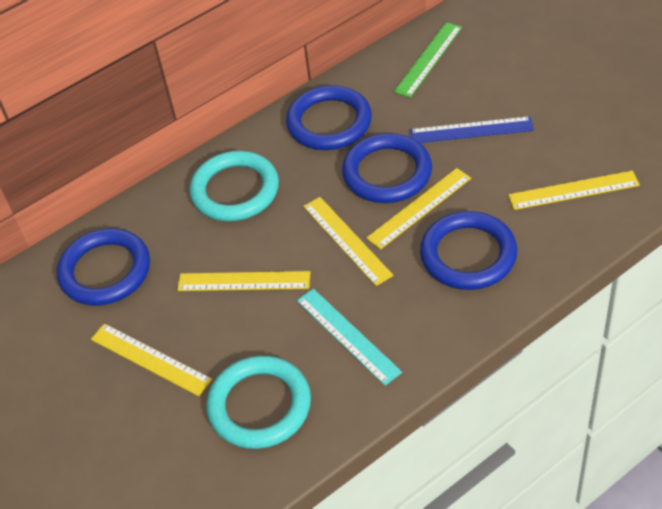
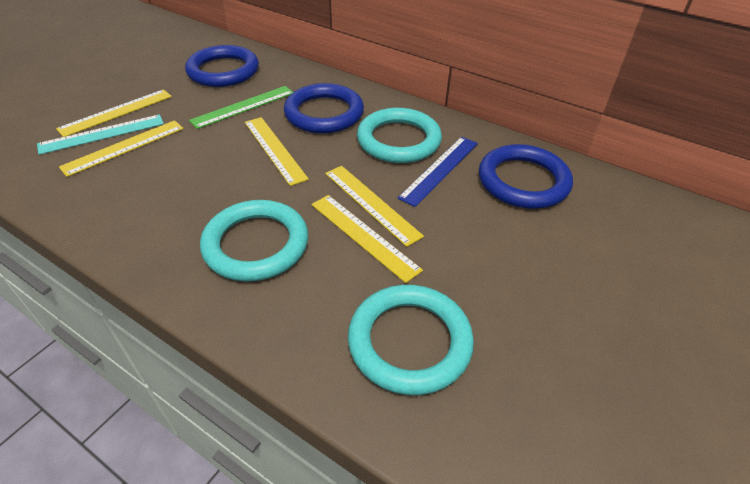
blue ring: 4 -> 3
turquoise ring: 2 -> 3

